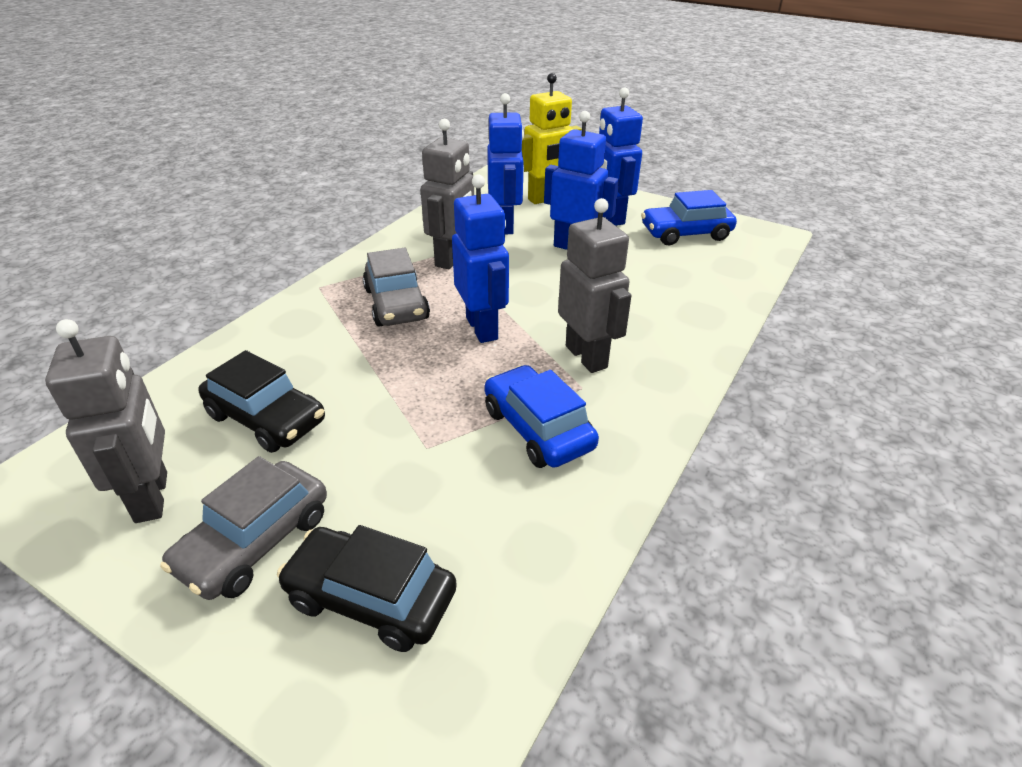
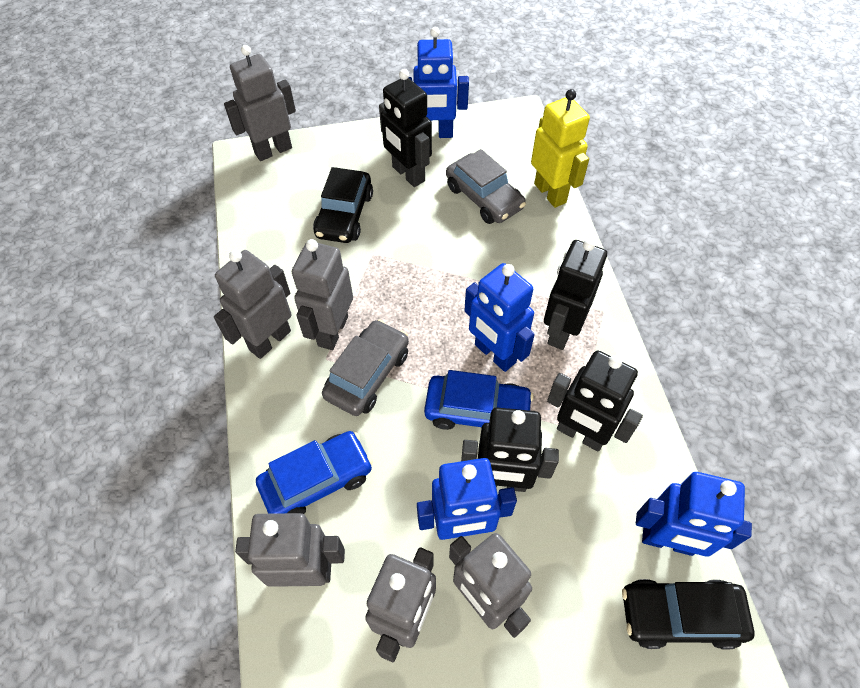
black robot: 0 -> 4
grey robot: 3 -> 6

